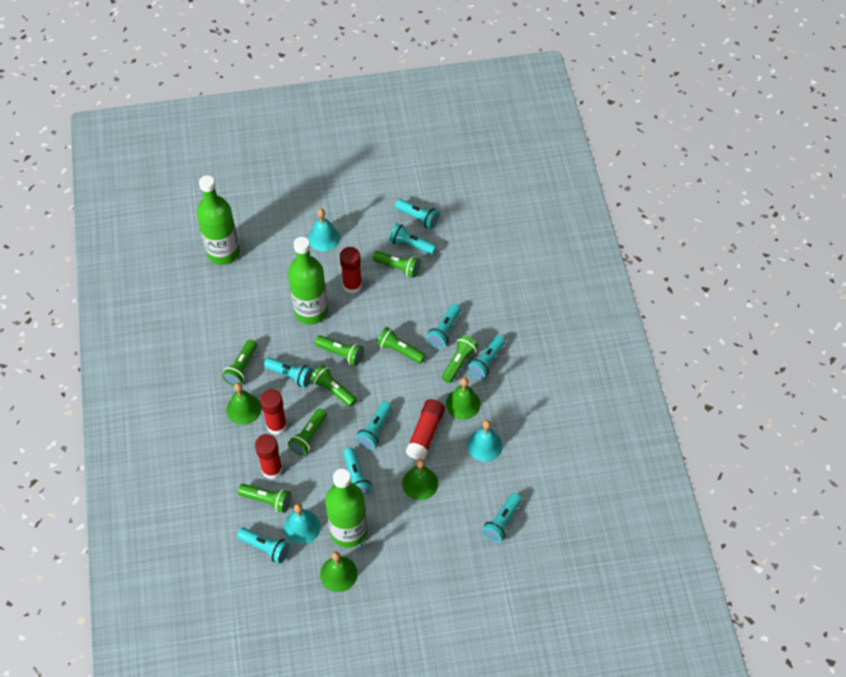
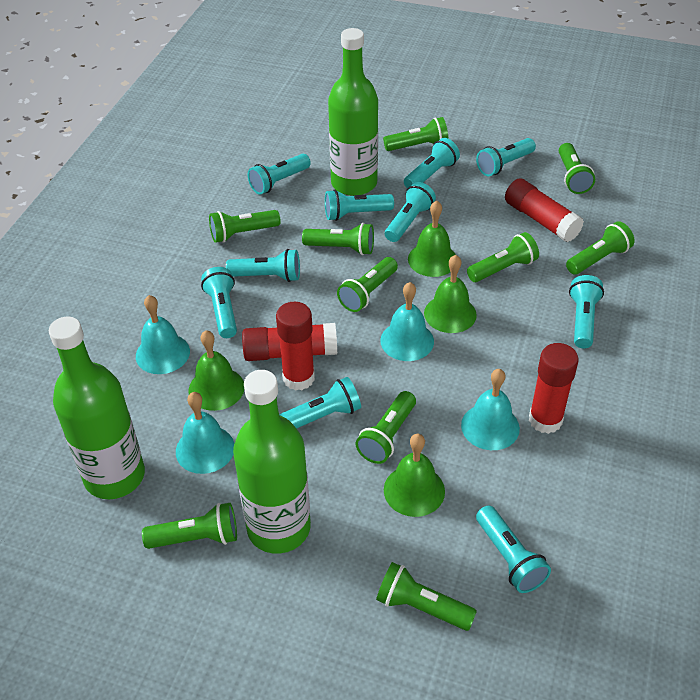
green flashlight: 8 -> 10
turquoise bell: 3 -> 4
turquoise flashlight: 9 -> 10

